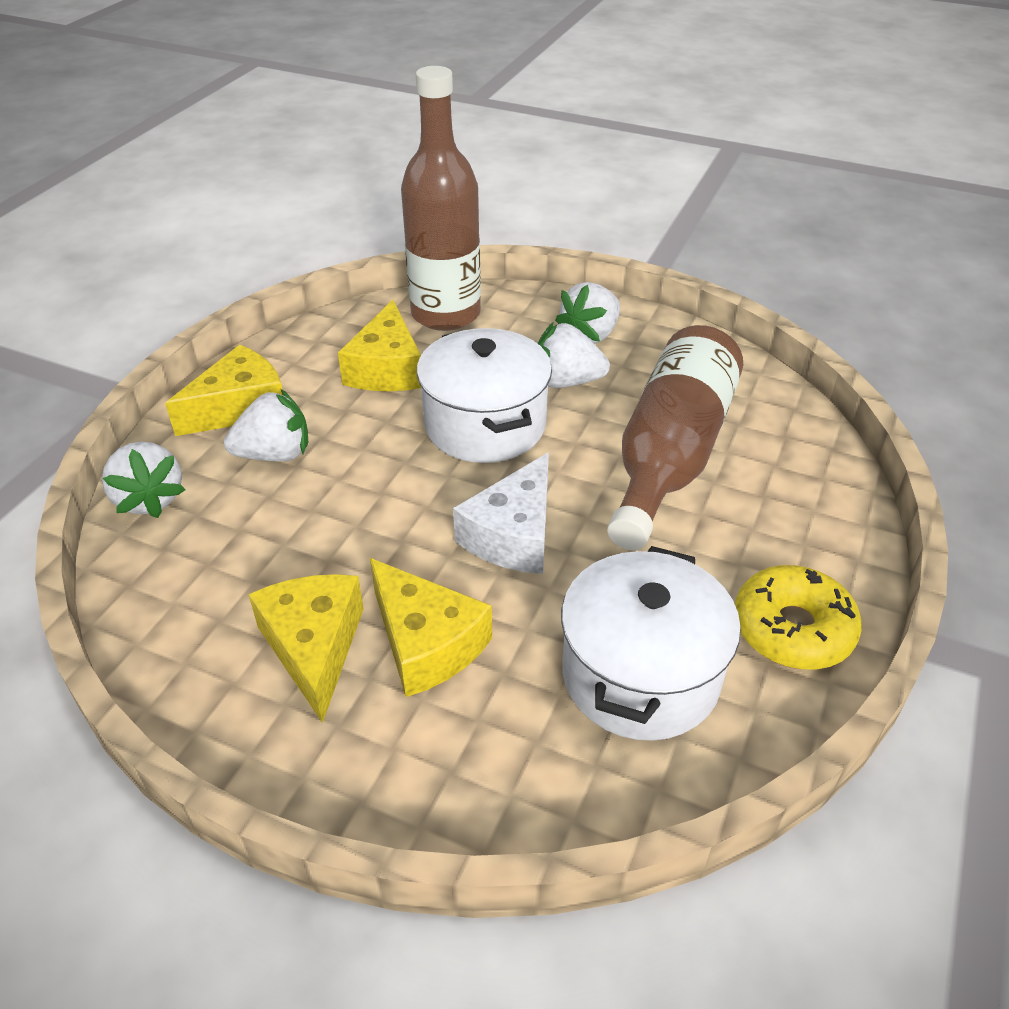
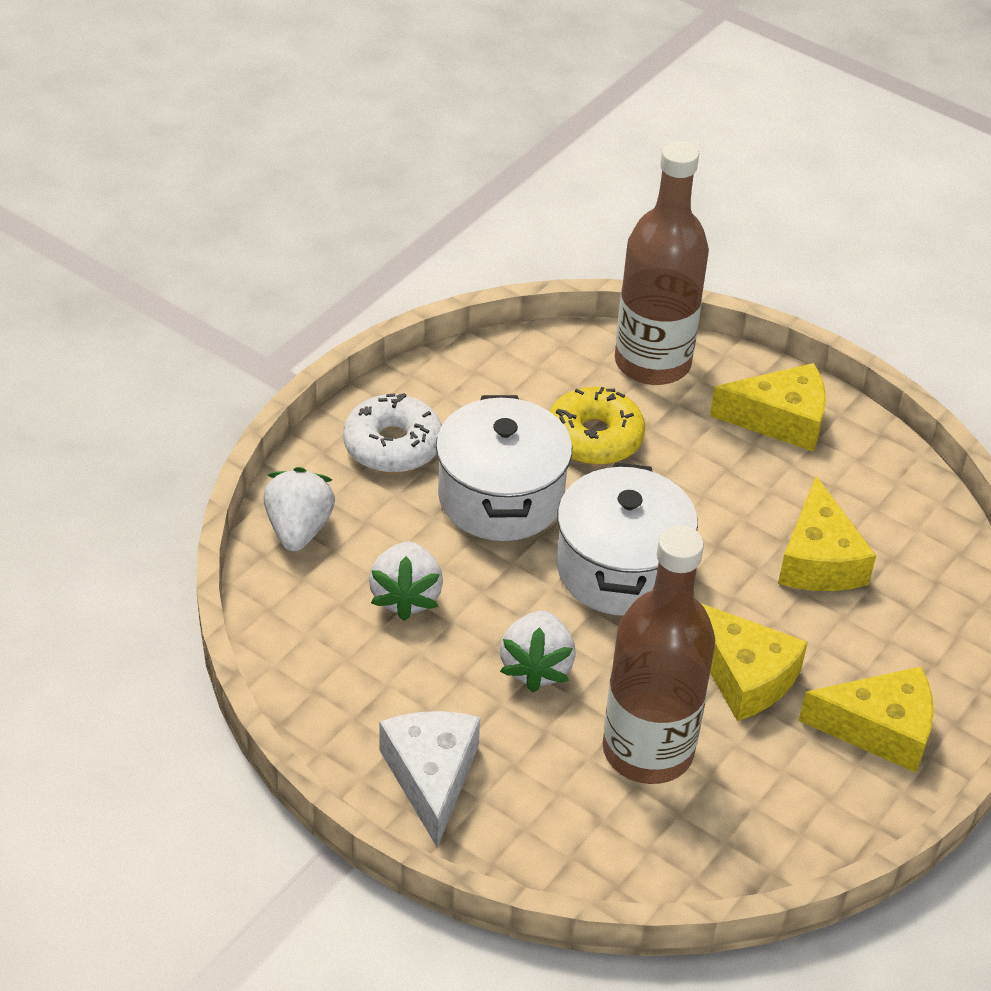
white donut: 0 -> 1
white strawberry: 4 -> 3

